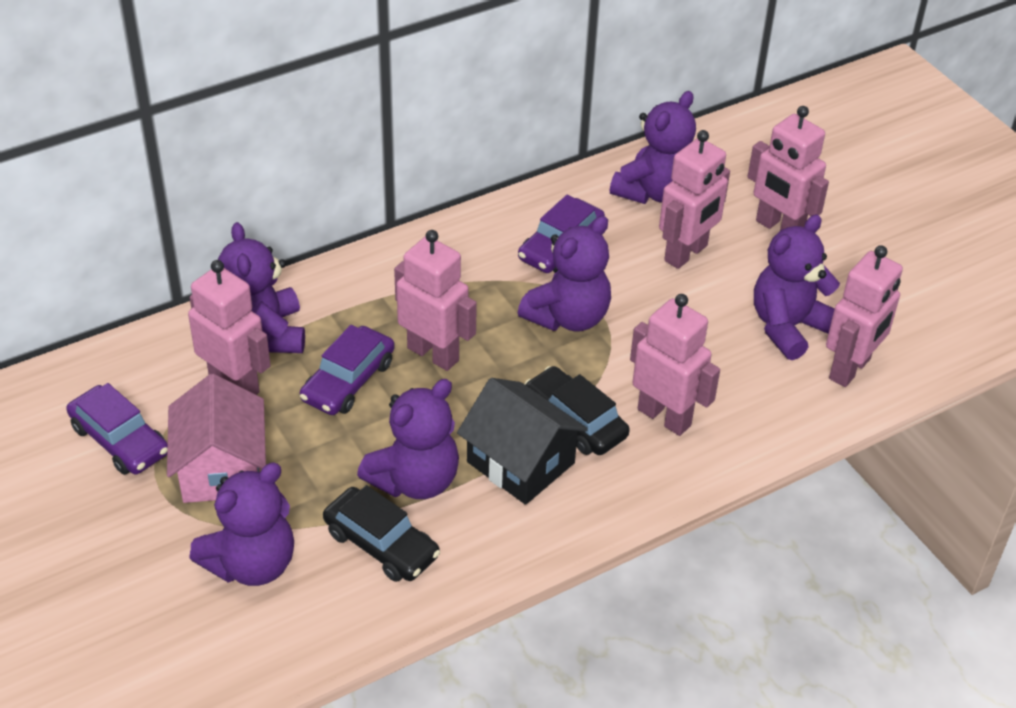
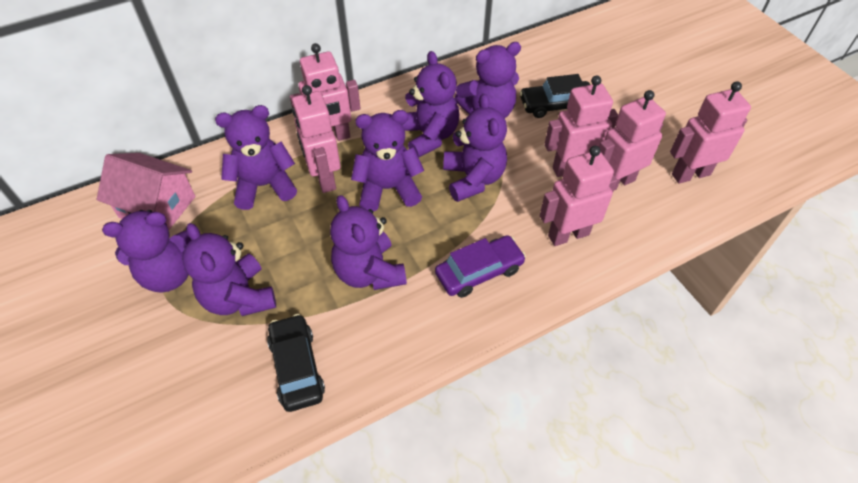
black house: 1 -> 0
purple car: 3 -> 1
purple teddy bear: 6 -> 8

